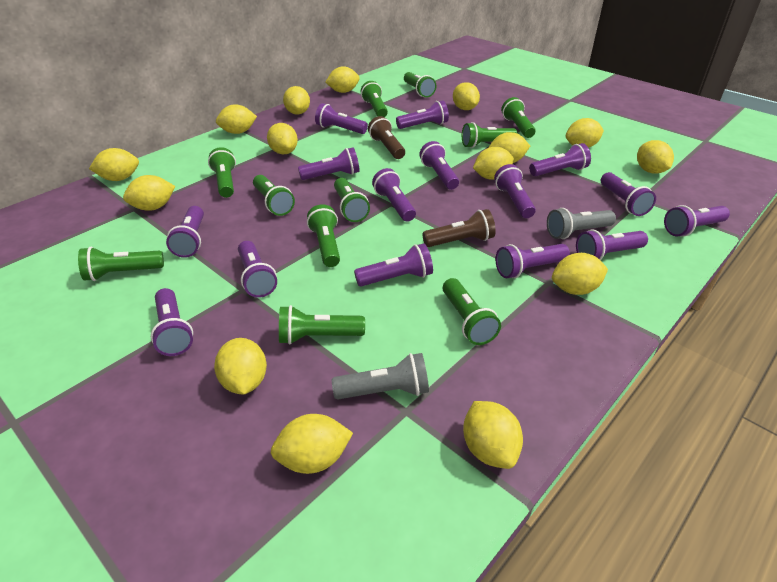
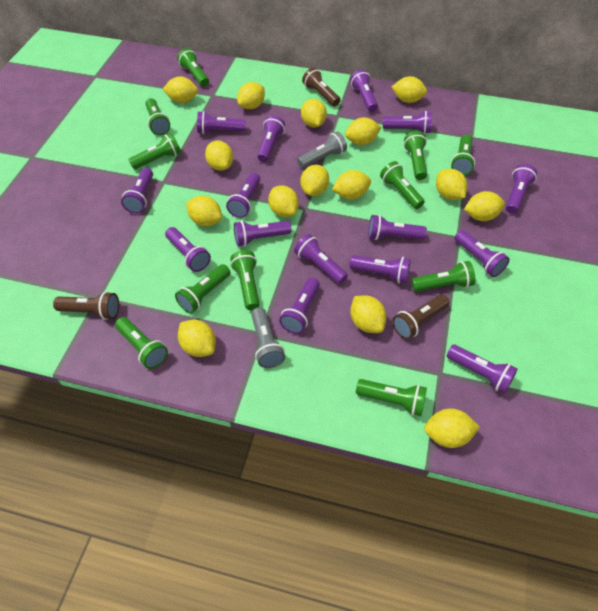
brown flashlight: 2 -> 3

